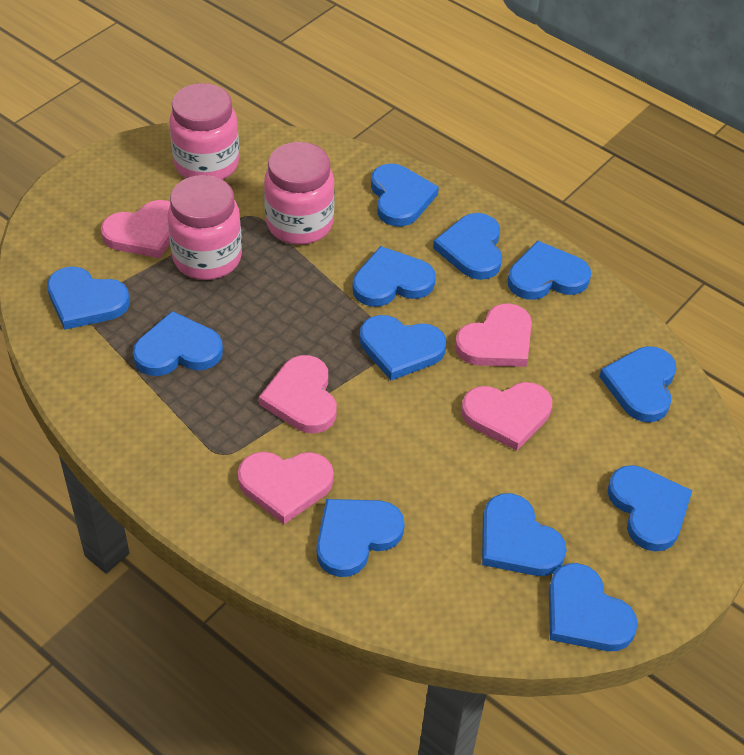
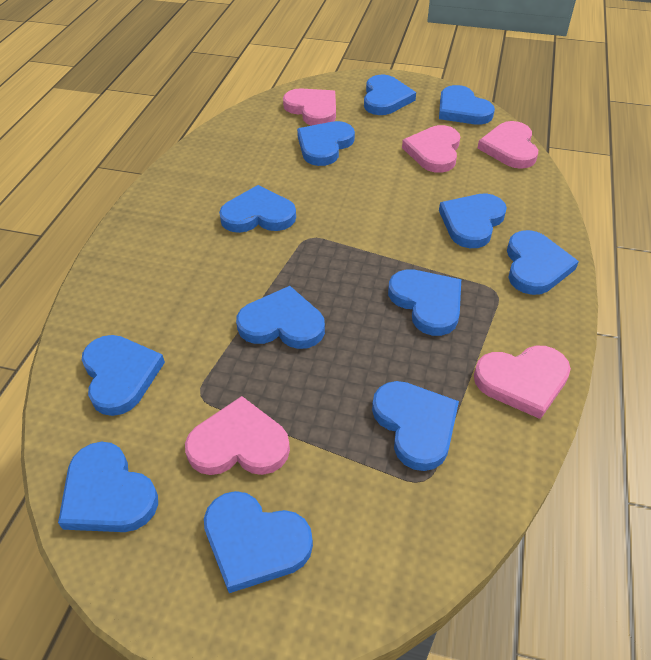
pink jar: 3 -> 0

